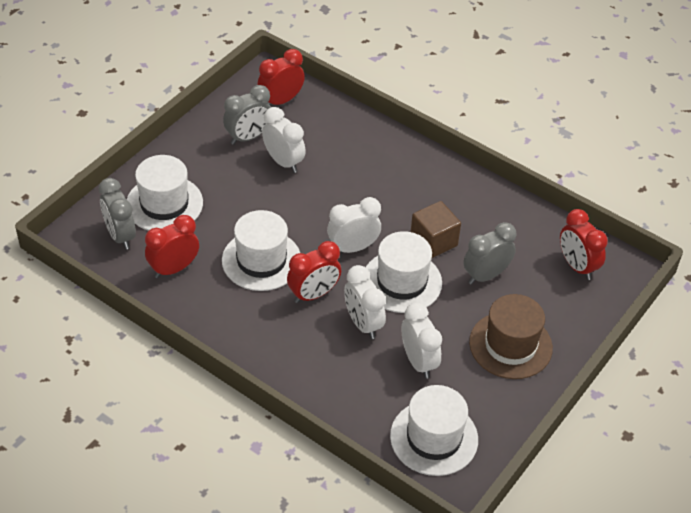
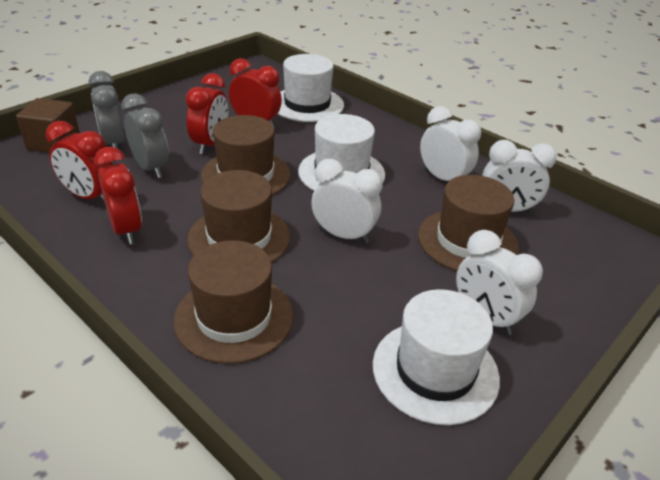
brown hat: 1 -> 4
grey clock: 3 -> 2
white hat: 4 -> 3

